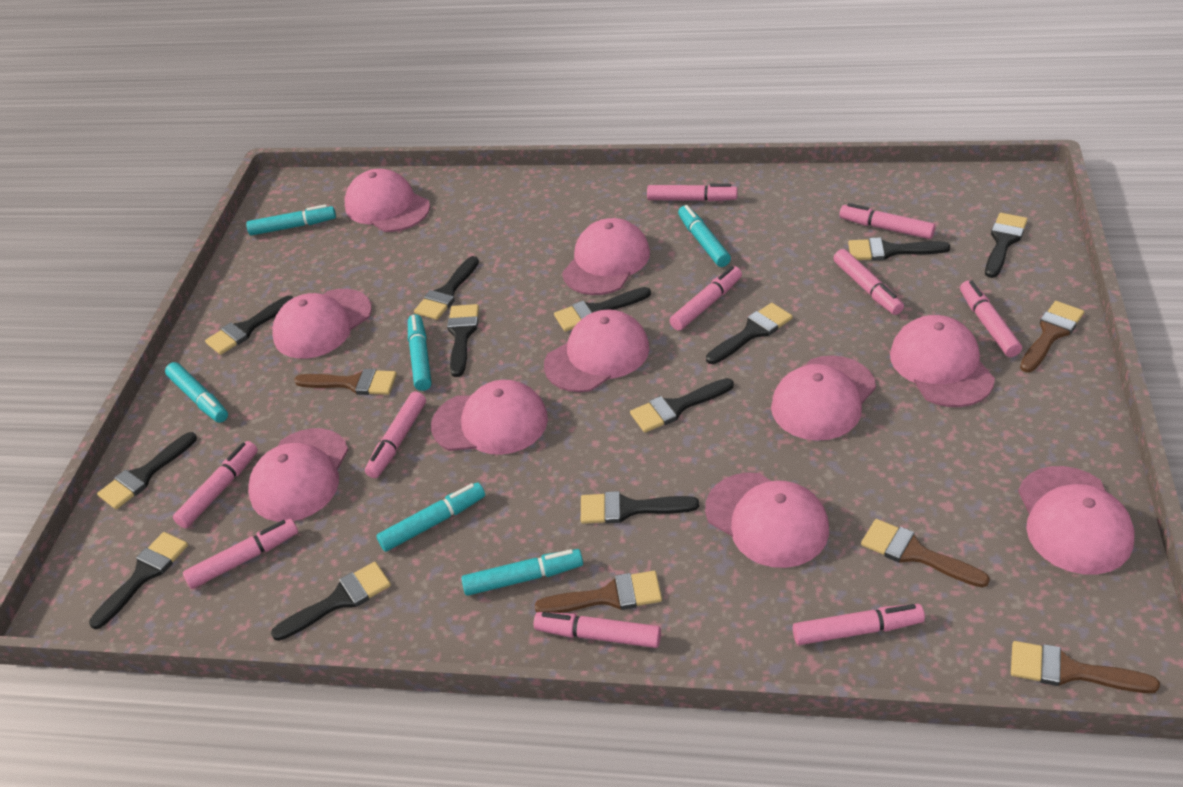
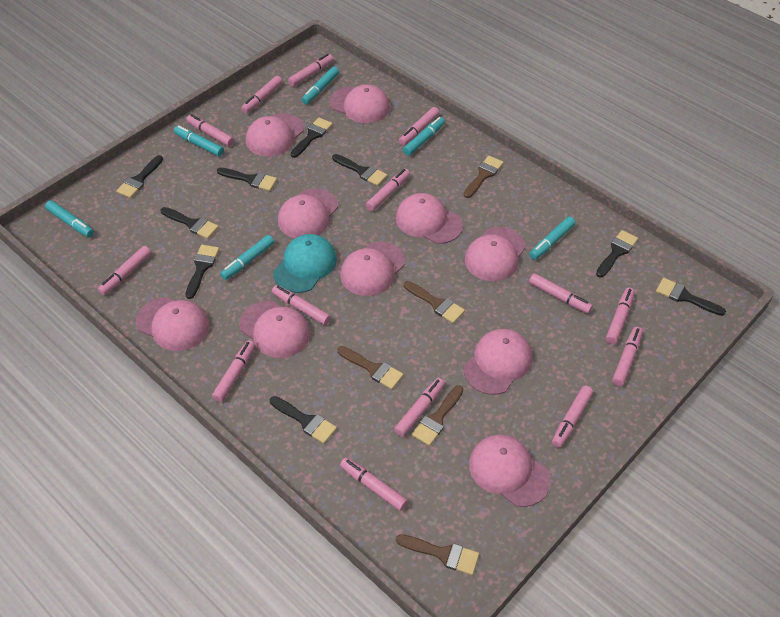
black brush: 12 -> 9
pink marker: 10 -> 14
turquoise cap: 0 -> 1

